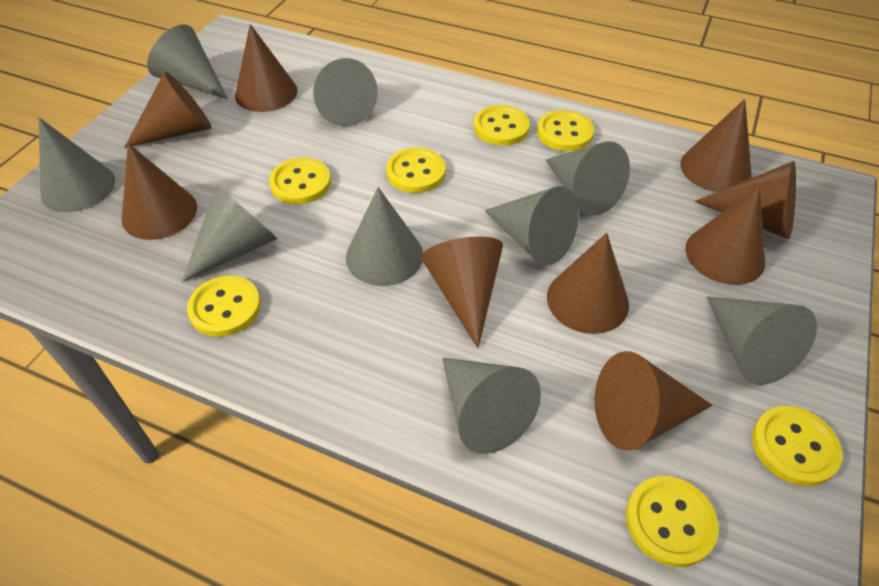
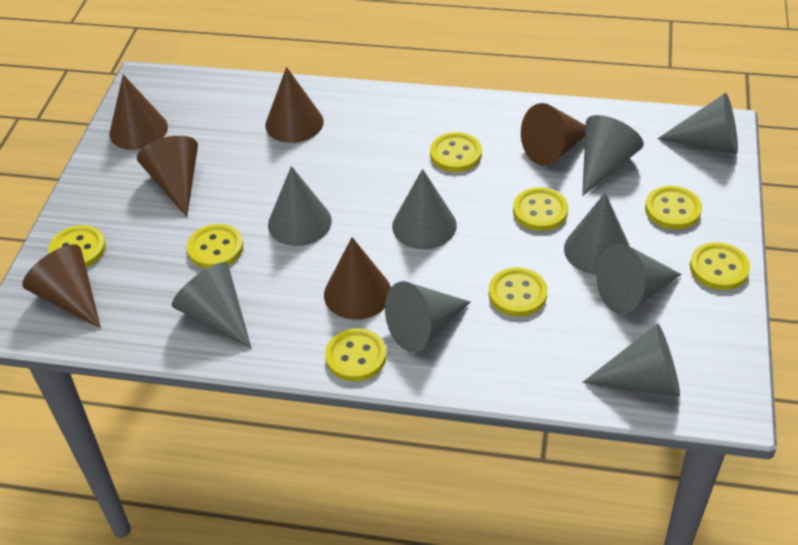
brown cone: 9 -> 6
yellow button: 7 -> 8

